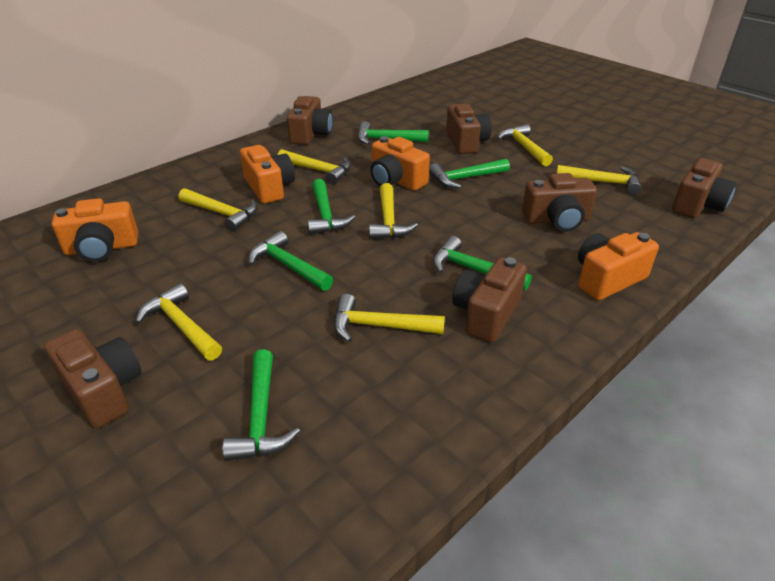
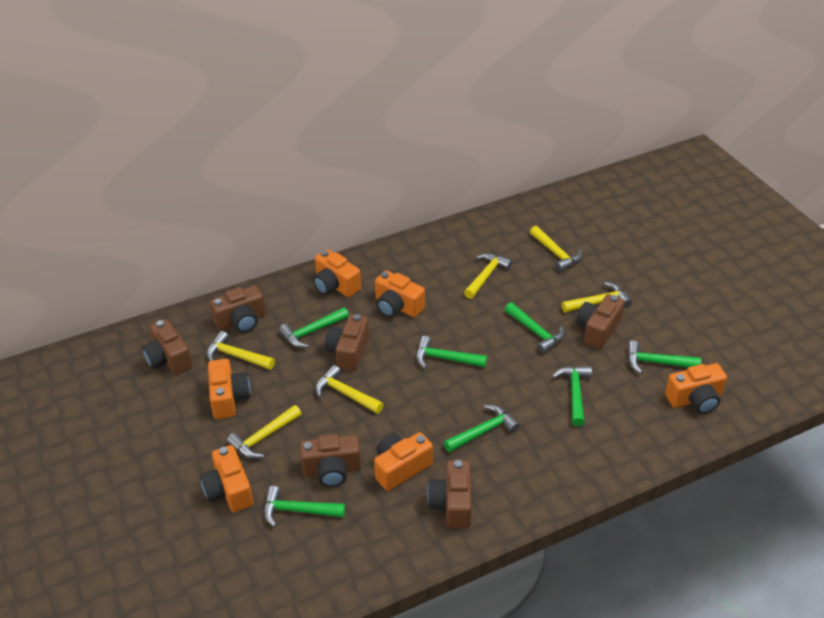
green hammer: 6 -> 7
orange camera: 4 -> 6
yellow hammer: 7 -> 6

